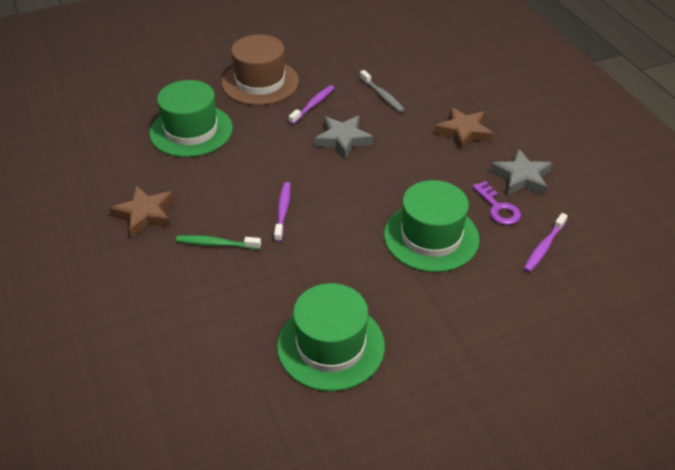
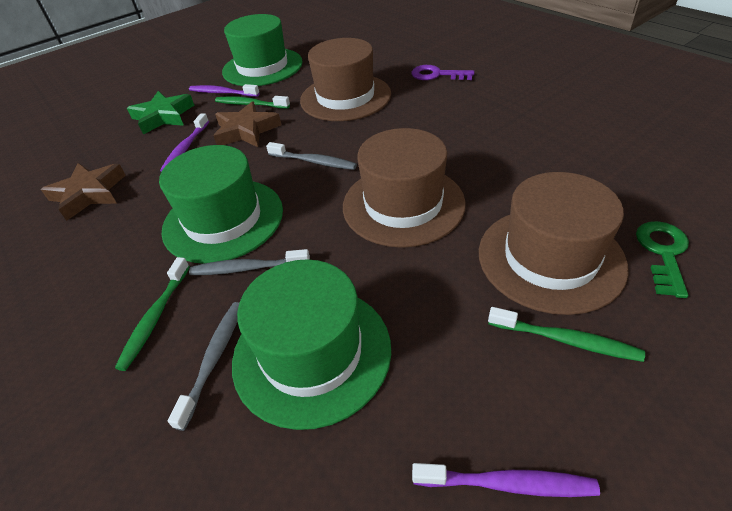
brown hat: 1 -> 3
green key: 0 -> 1
green star: 0 -> 1
green toothbrush: 1 -> 3
grey star: 2 -> 0
grey toothbrush: 1 -> 3

